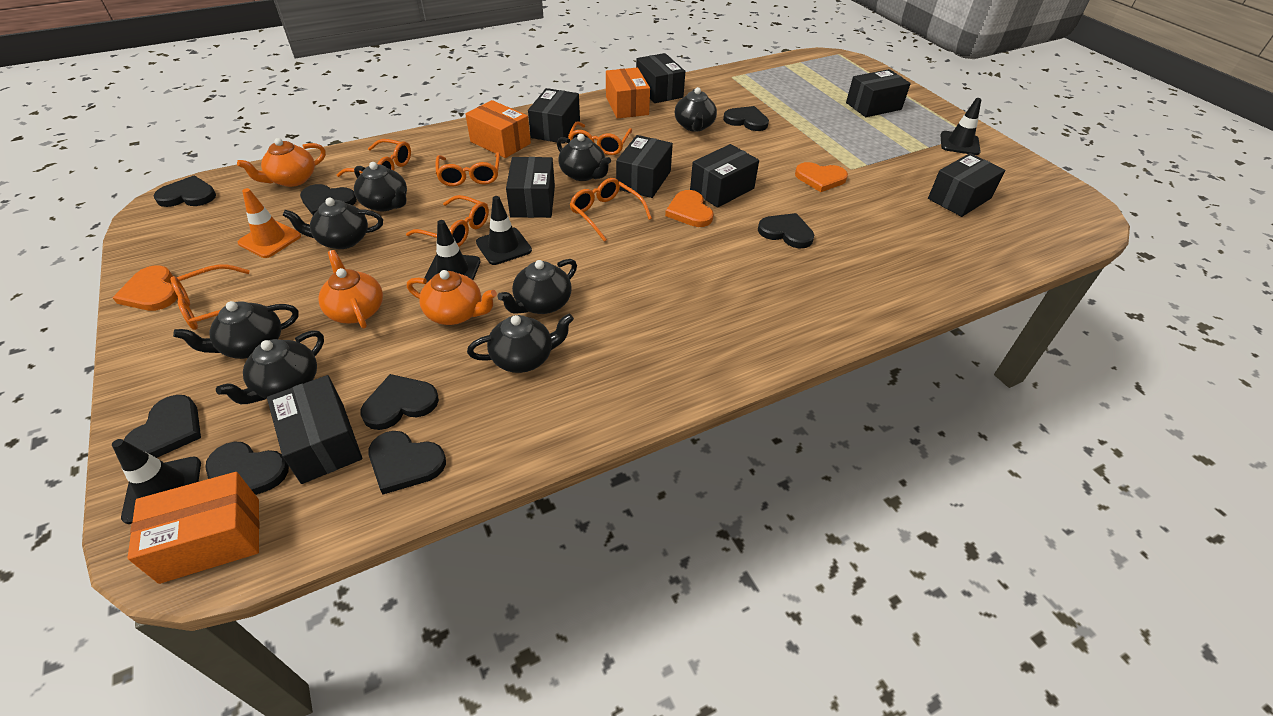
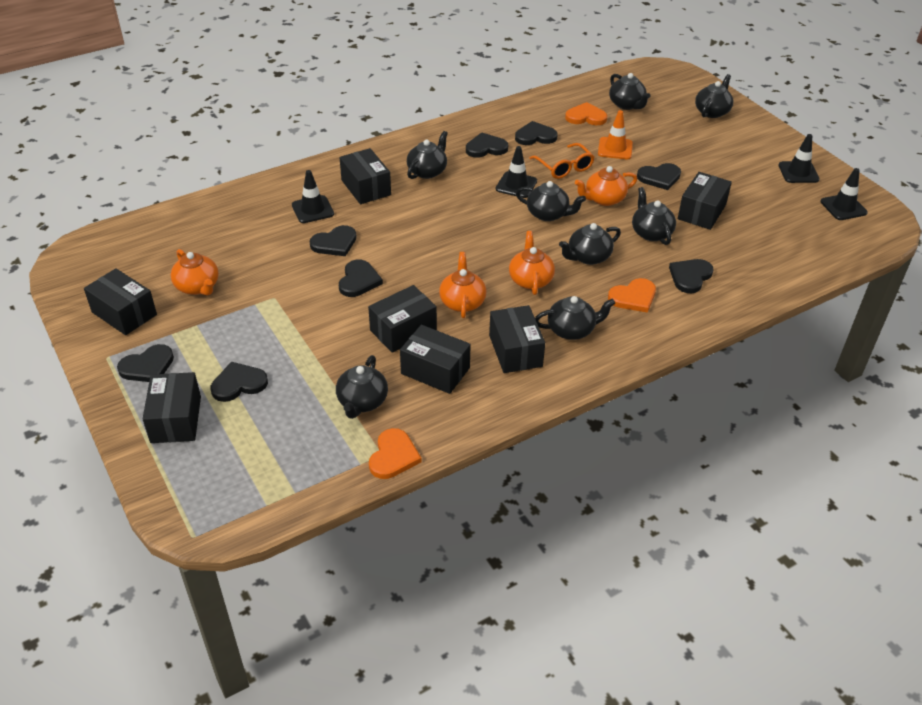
black box: 8 -> 7
orange box: 3 -> 0
orange glasses: 6 -> 1
orange teapot: 3 -> 4

